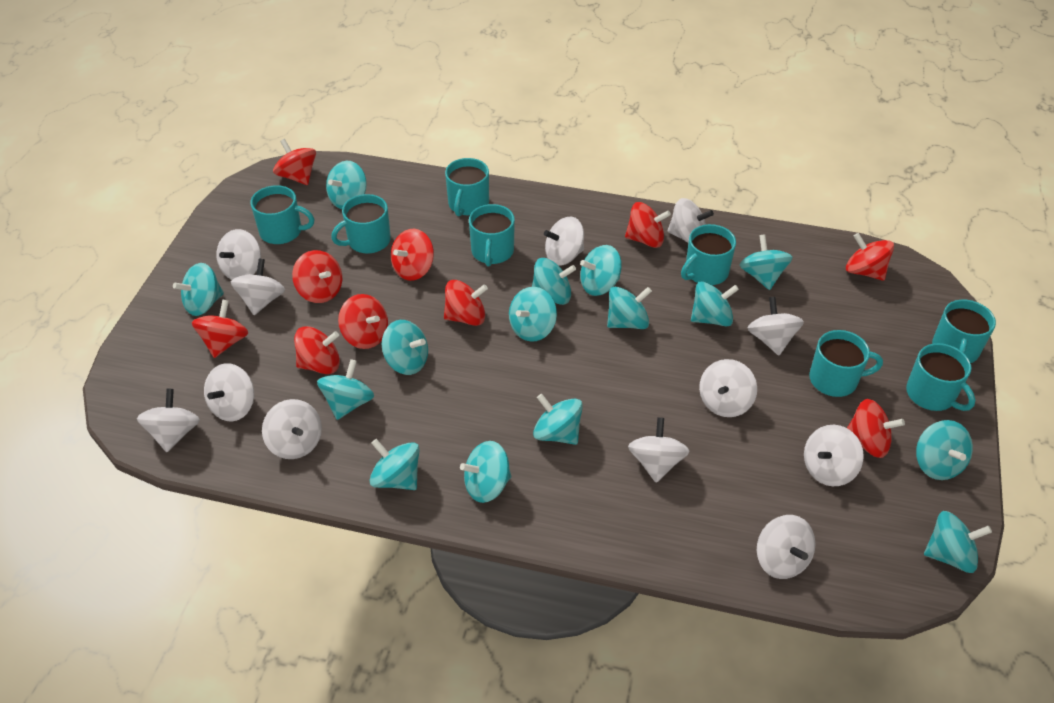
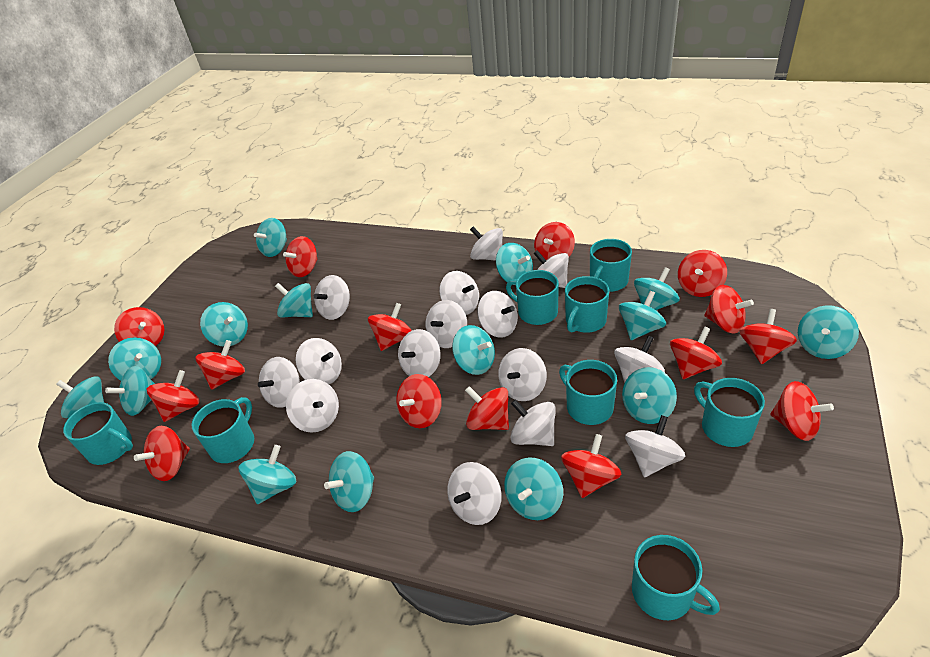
red spinning top: 10 -> 15
white spinning top: 12 -> 15

